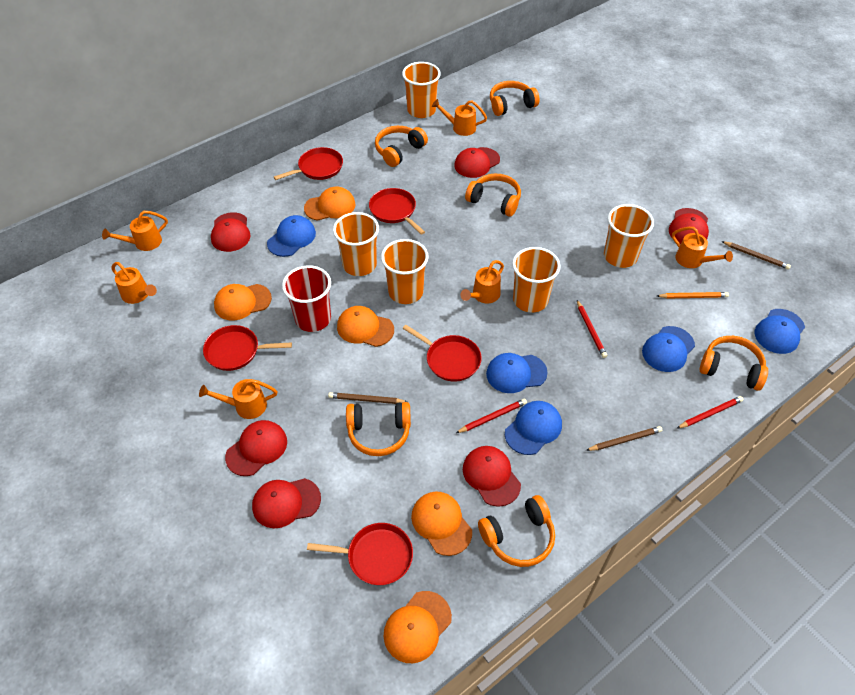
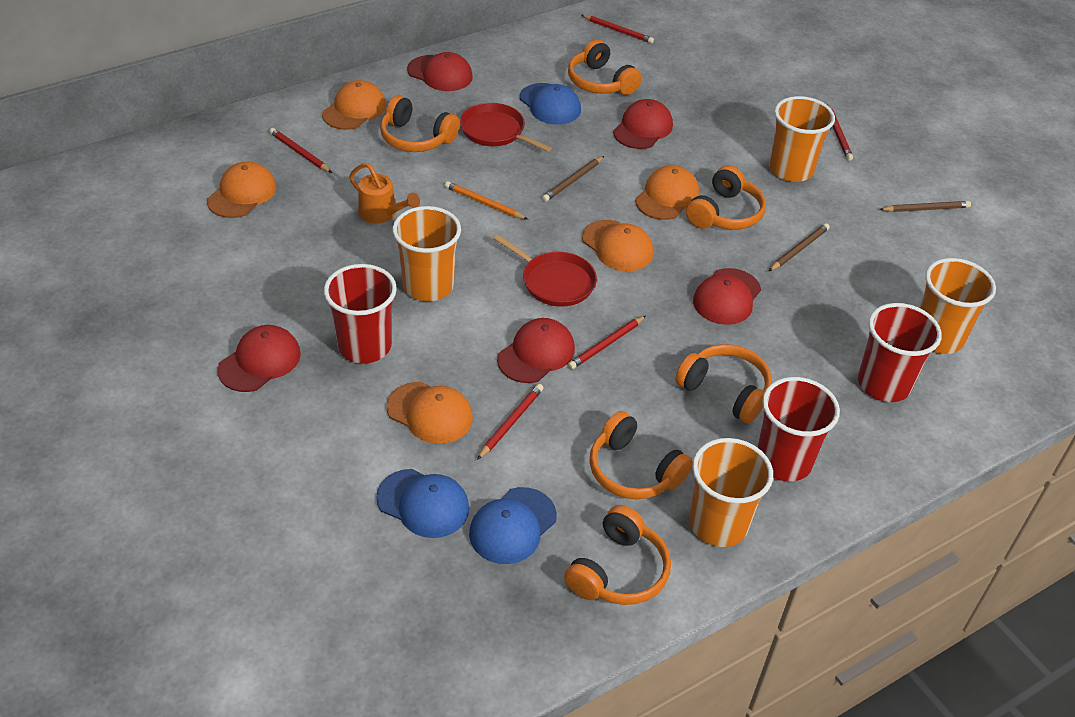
blue cap: 5 -> 3
orange cup: 5 -> 4
orange watering can: 6 -> 1
red cap: 6 -> 5
red cup: 1 -> 3
red pan: 5 -> 2
red pencil: 3 -> 5

